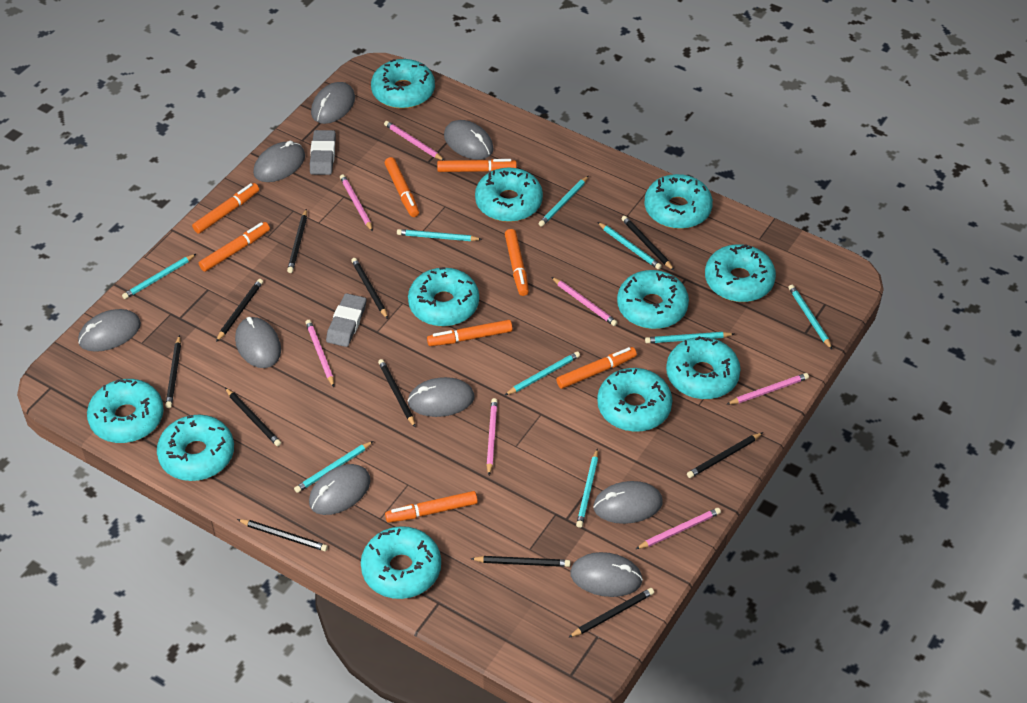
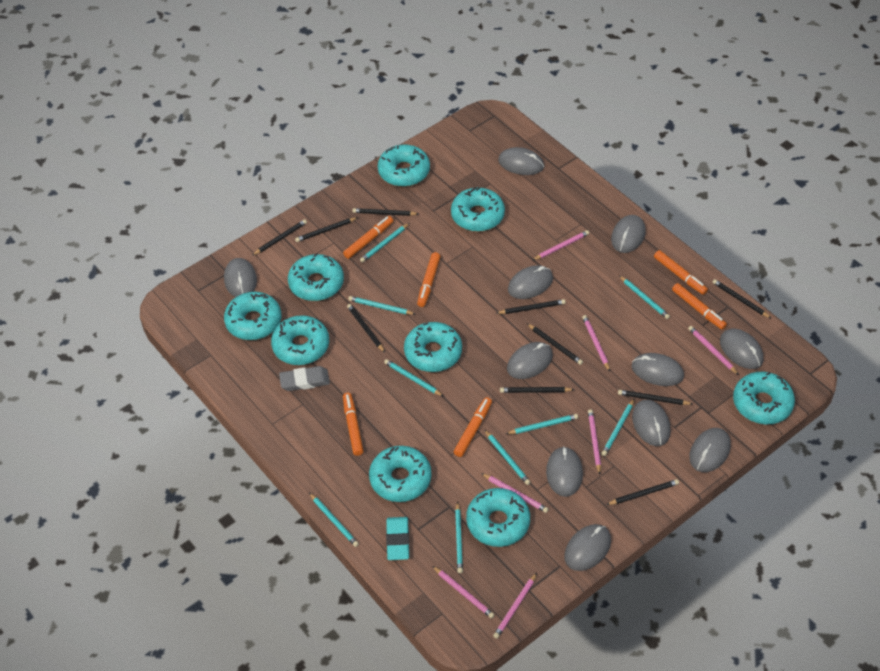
black pencil: 11 -> 10
grey eraser: 2 -> 1
grey mouse: 9 -> 11
orange marker: 8 -> 6
turquoise donut: 11 -> 9
turquoise eraser: 0 -> 1

